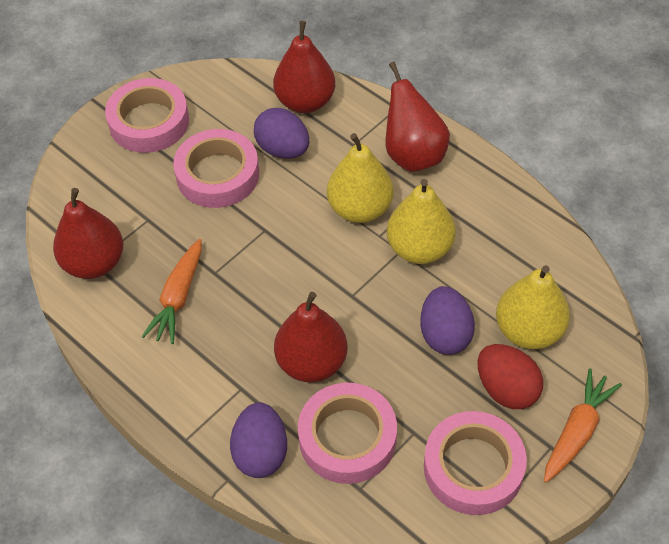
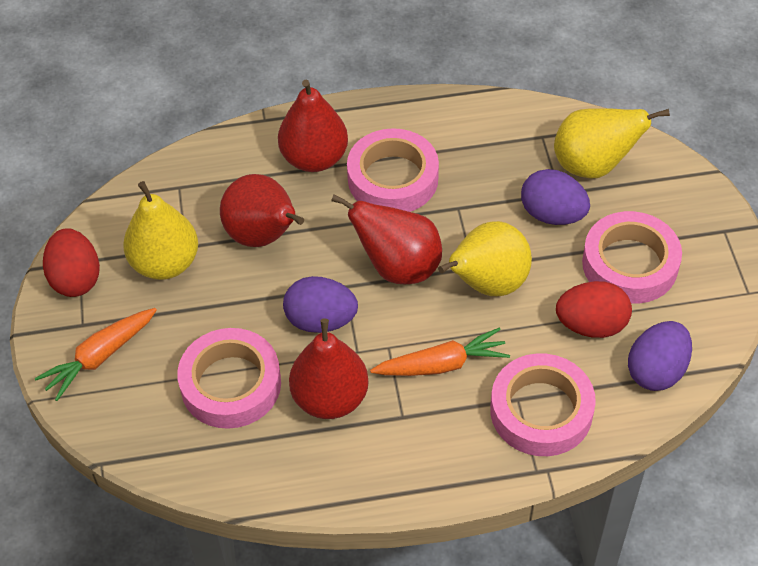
red egg: 1 -> 2

